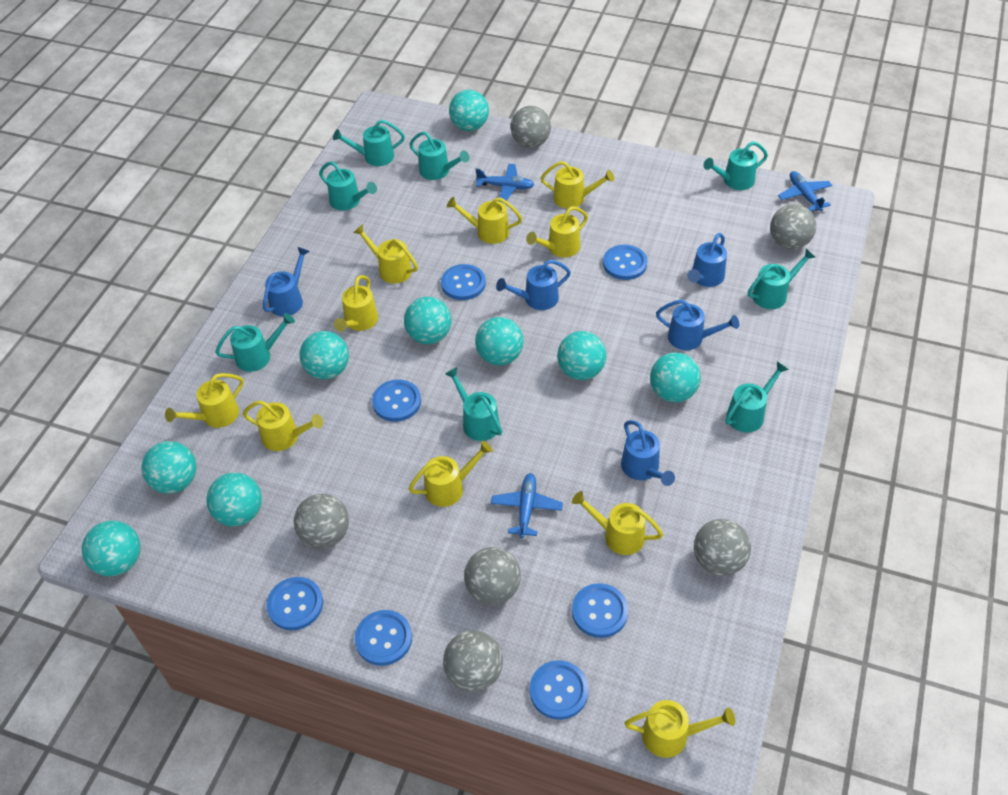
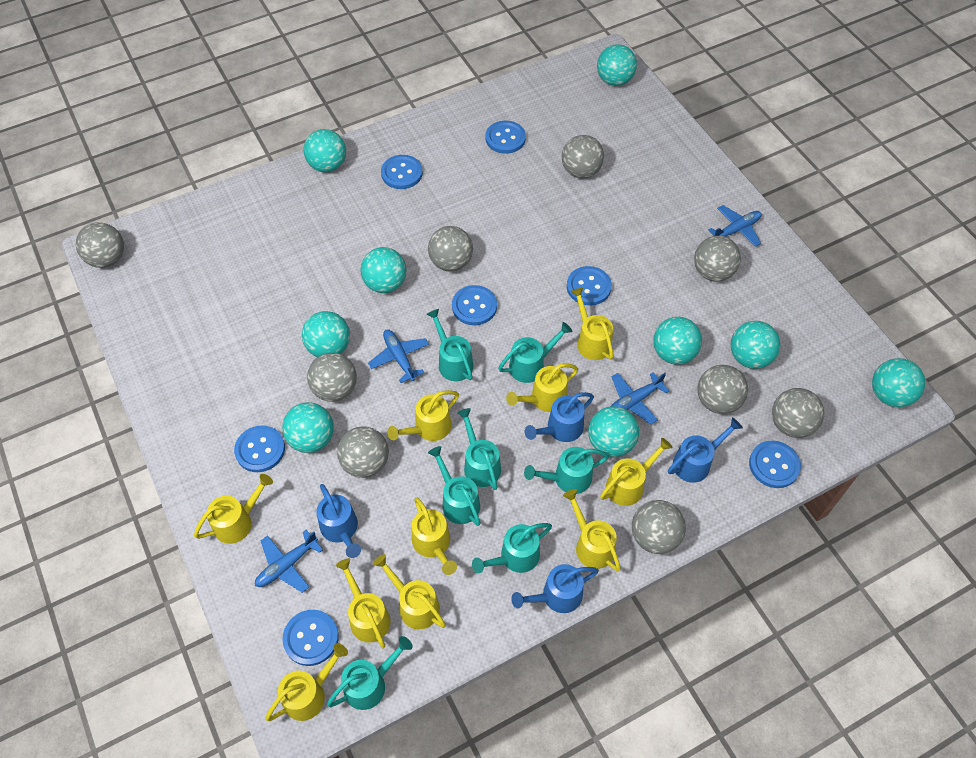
blue plane: 3 -> 4
blue watering can: 5 -> 4
grey ball: 6 -> 9
turquoise watering can: 8 -> 7

